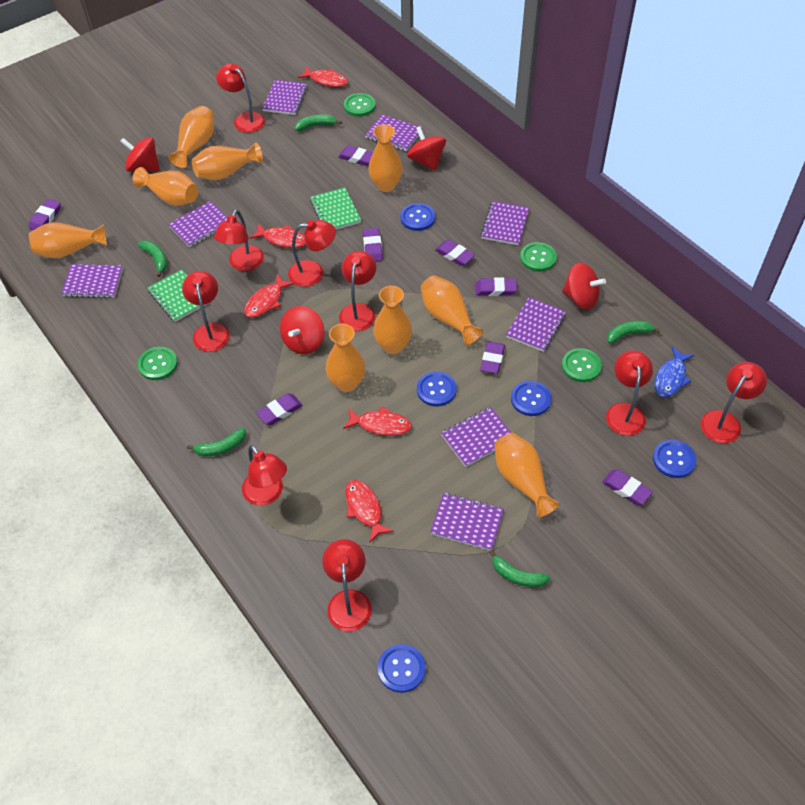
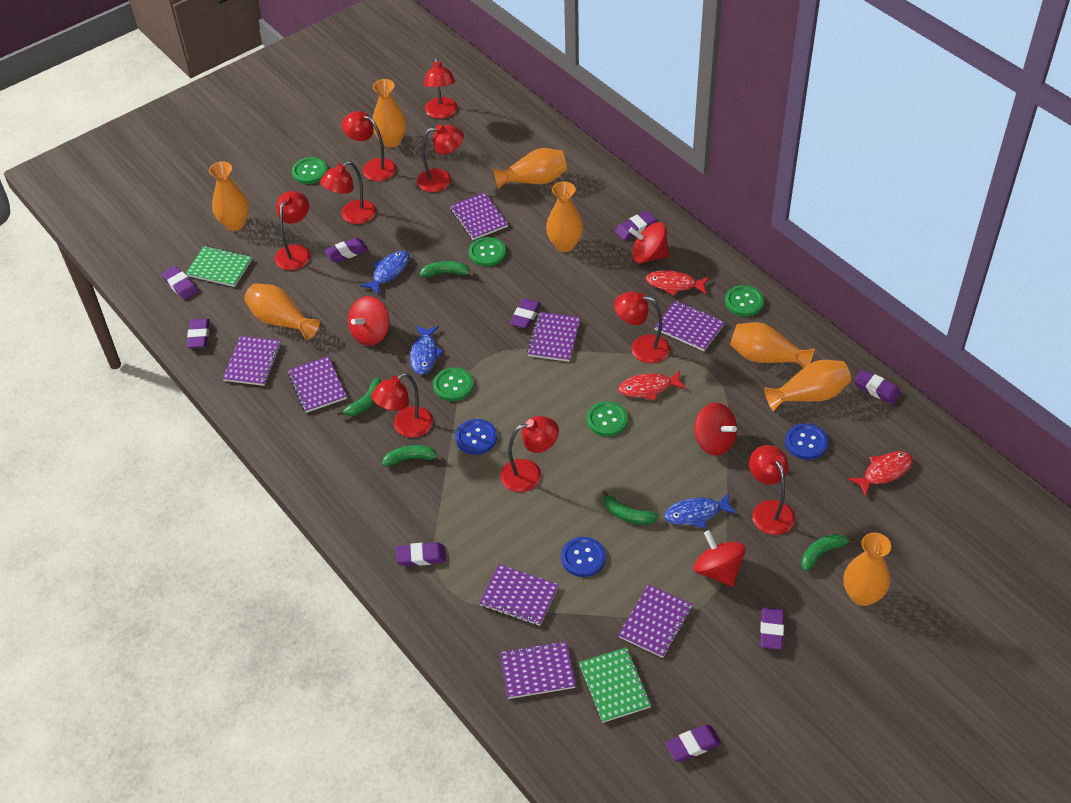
blue button: 5 -> 3
blue fish: 1 -> 3
green button: 4 -> 5
orange vase: 9 -> 8
purple eraser: 8 -> 9
red fish: 5 -> 3

